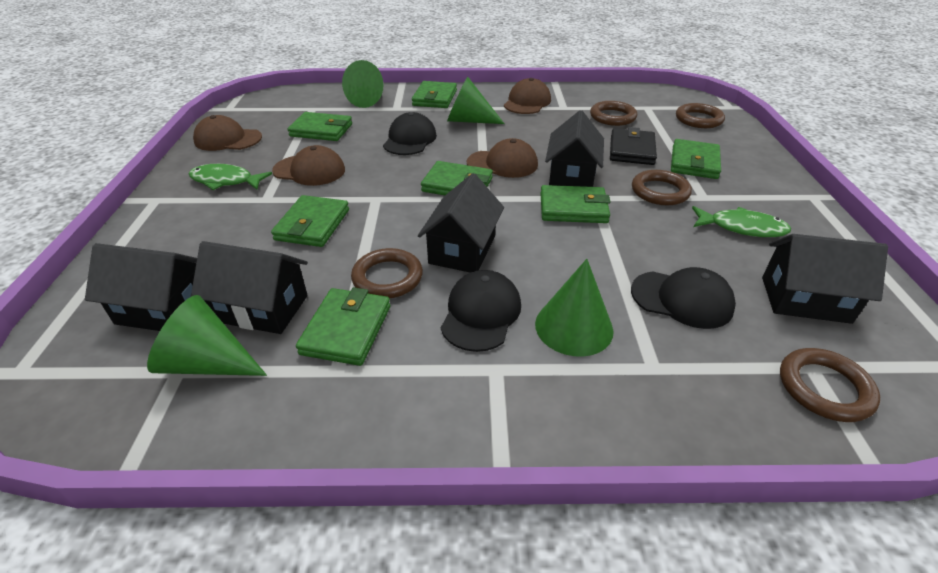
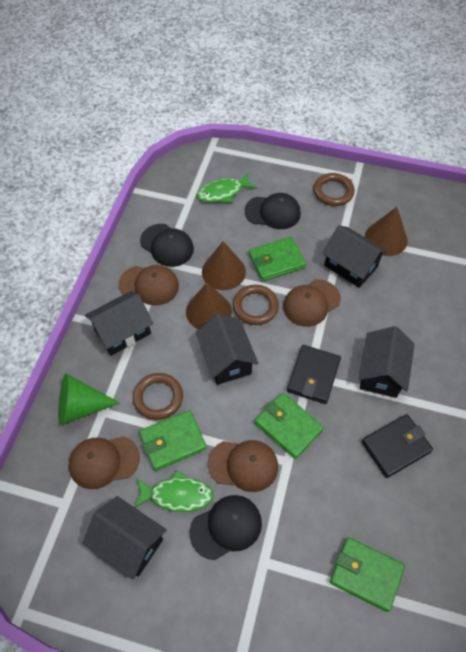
black wallet: 1 -> 2
brown cone: 0 -> 3
brown ring: 5 -> 3
green cone: 4 -> 1
green wallet: 7 -> 4

